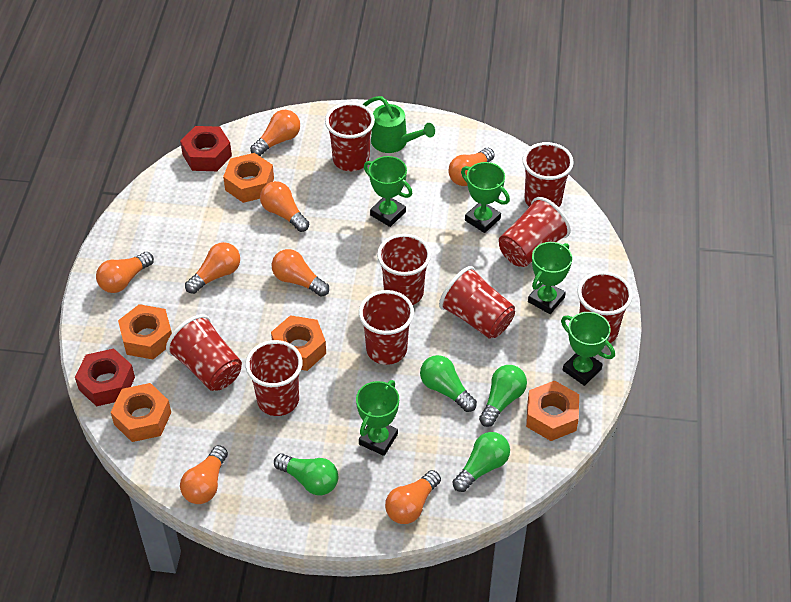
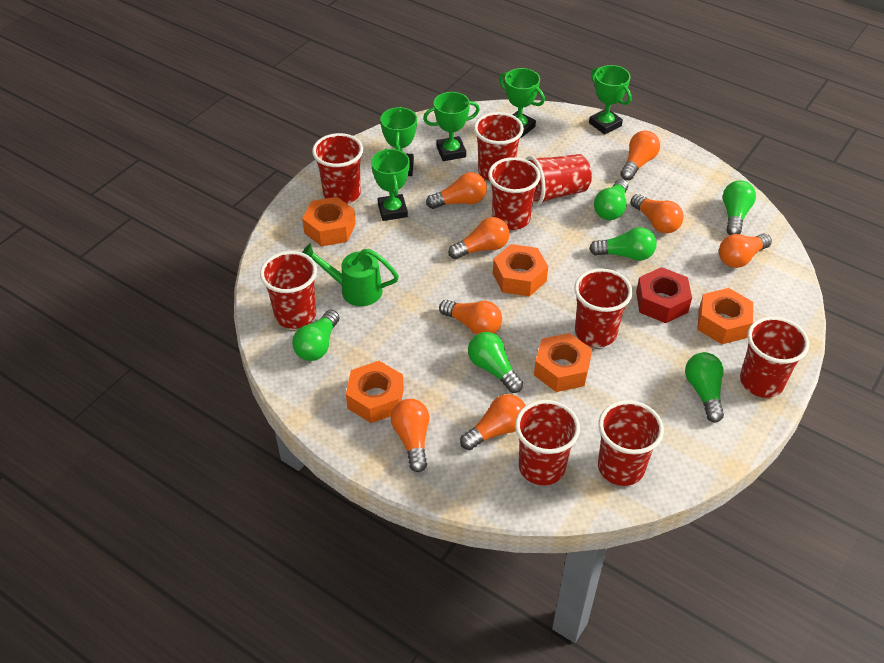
green light bulb: 4 -> 6
red nut: 2 -> 1

